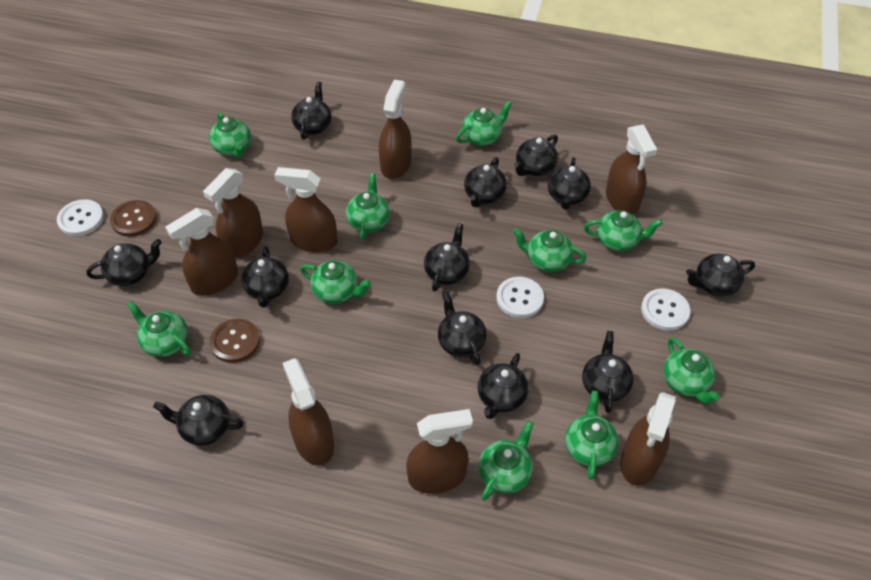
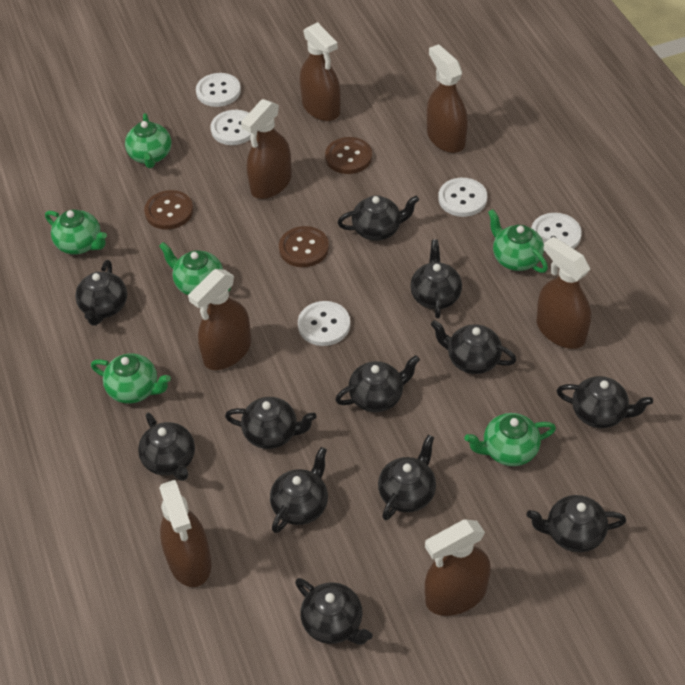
brown button: 2 -> 3
brown spray bottle: 8 -> 7
green teapot: 10 -> 6
white button: 3 -> 5

